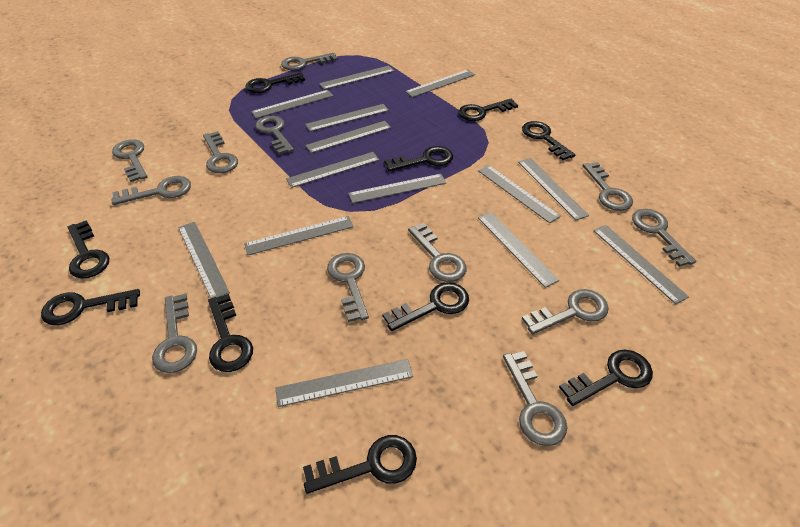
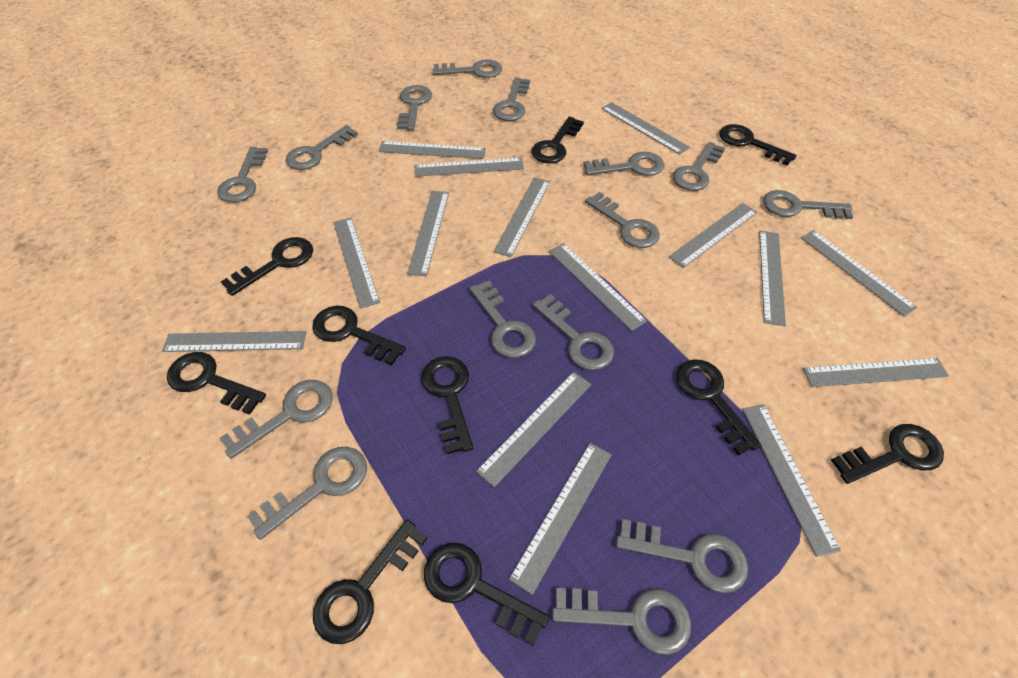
grey key: 12 -> 15
grey ruler: 14 -> 15

